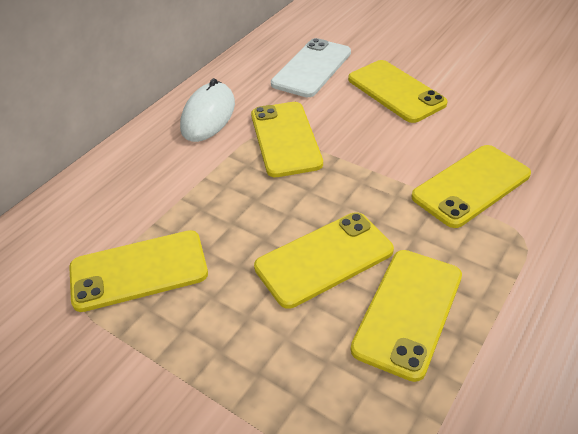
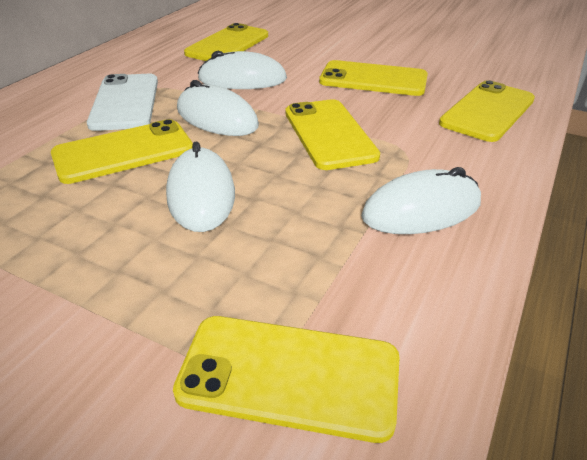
white mouse: 1 -> 4

